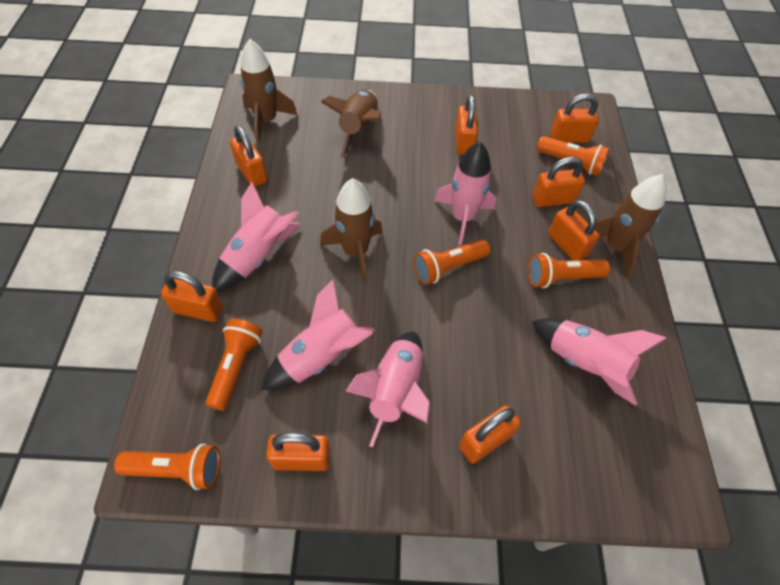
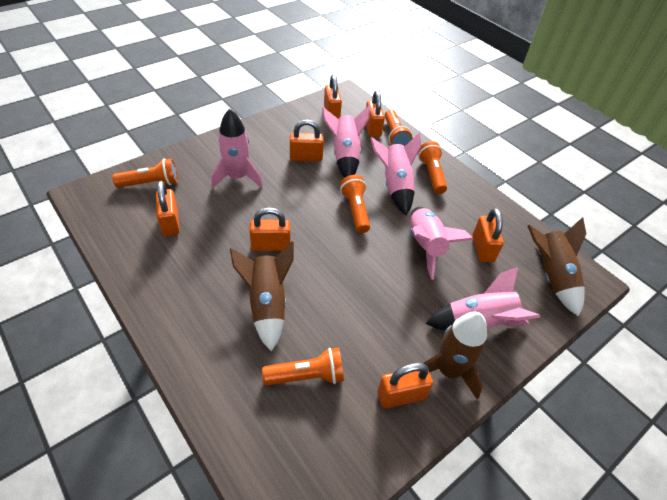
brown rocket: 4 -> 3
orange padlock: 8 -> 7

